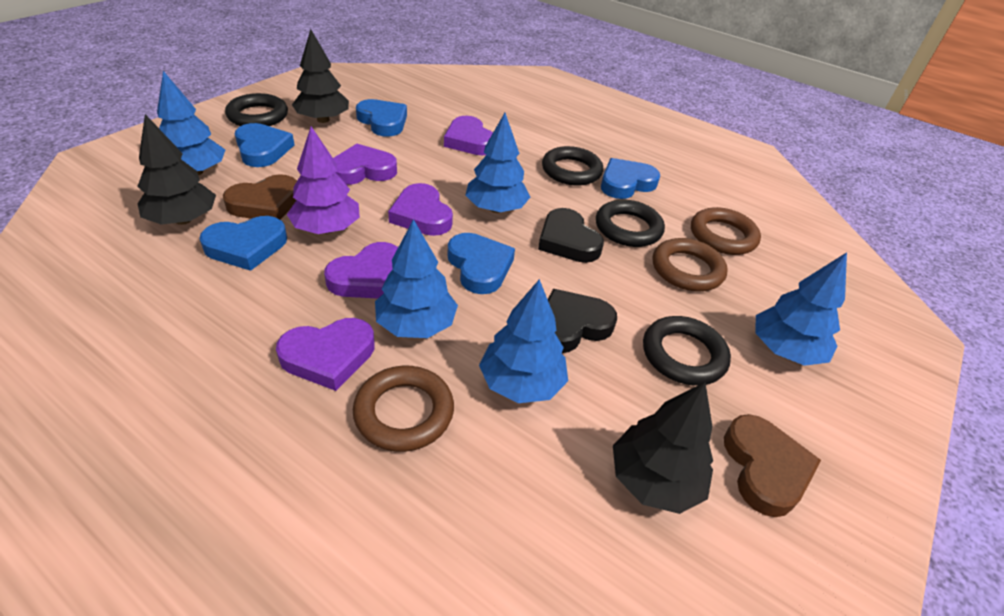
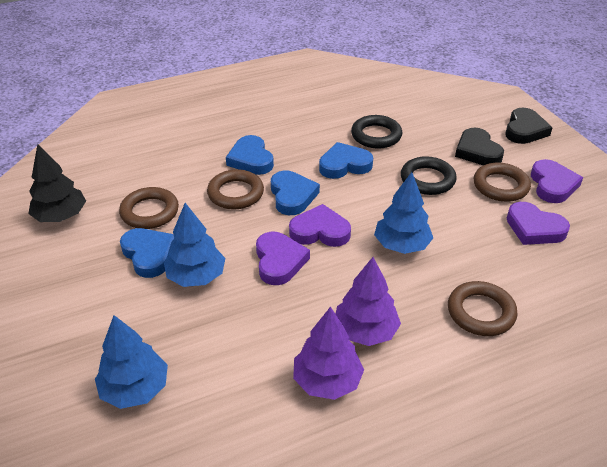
black ring: 4 -> 2
black tree: 3 -> 1
blue heart: 5 -> 4
blue tree: 5 -> 3
brown heart: 2 -> 0
brown ring: 3 -> 4
purple heart: 5 -> 4
purple tree: 1 -> 2

